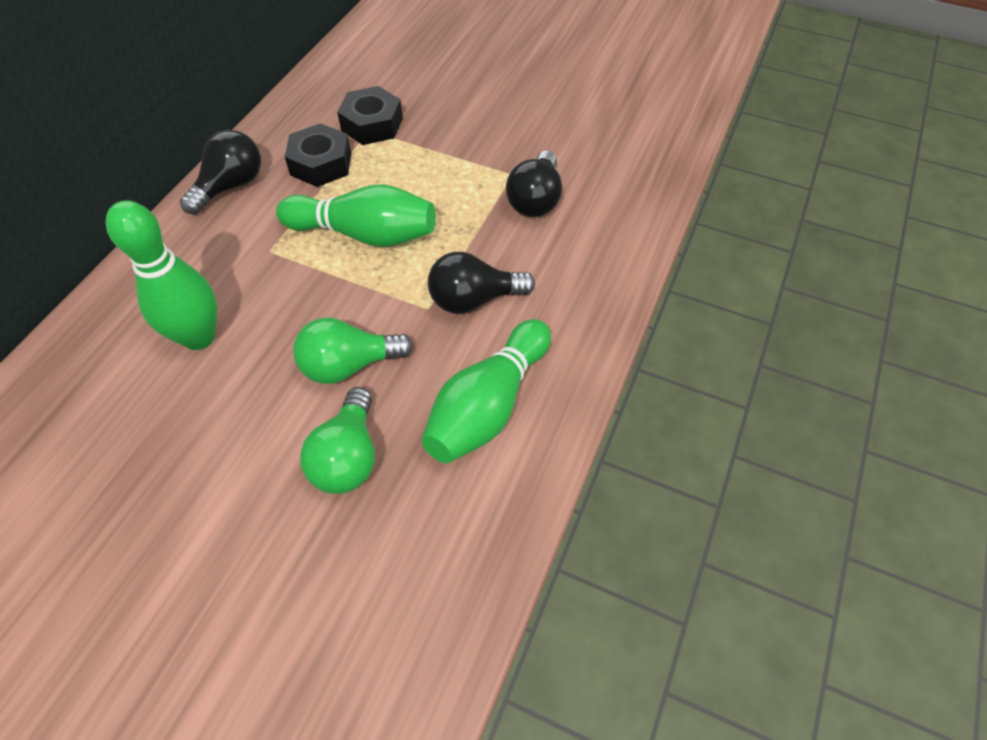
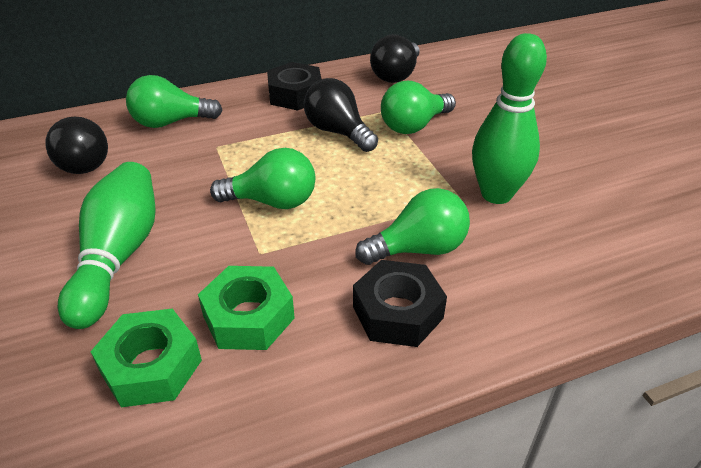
green bowling pin: 3 -> 2
green light bulb: 2 -> 4
green nut: 0 -> 2

